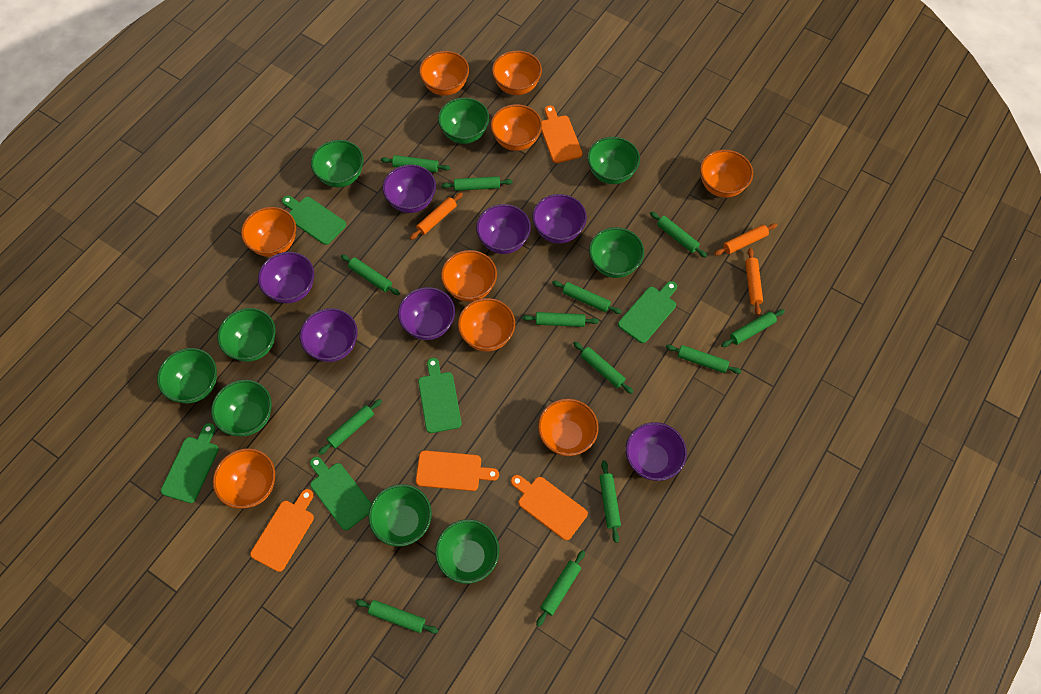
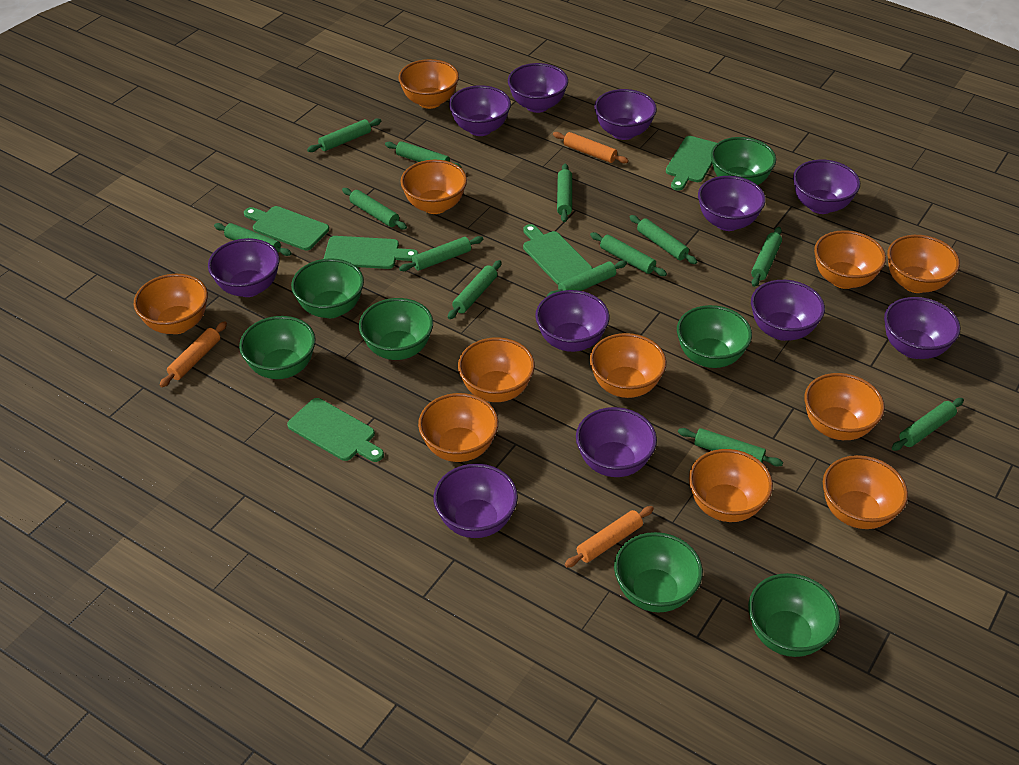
green bowl: 9 -> 7
orange bowl: 9 -> 11
orange cutting board: 4 -> 0
purple bowl: 7 -> 11

